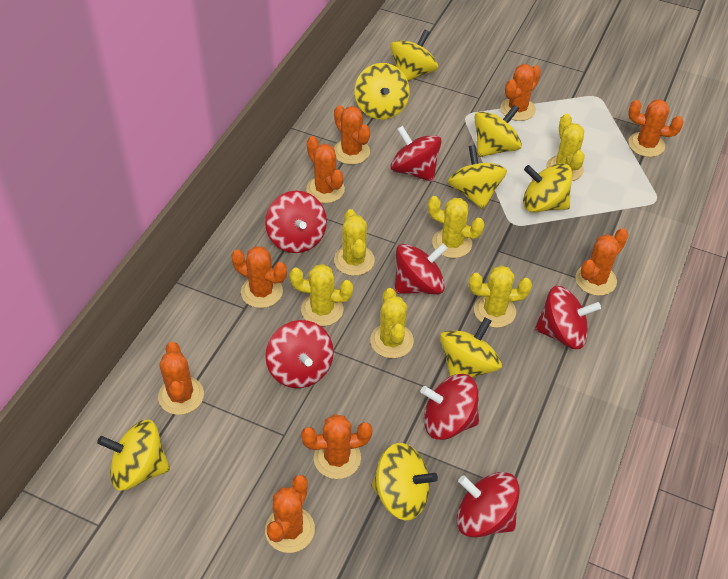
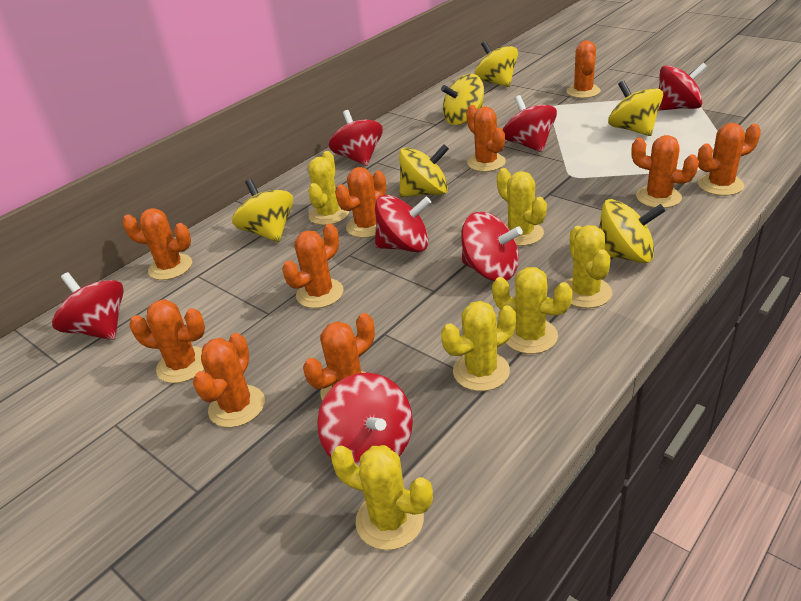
orange cactus: 9 -> 10
yellow spinning top: 8 -> 6

